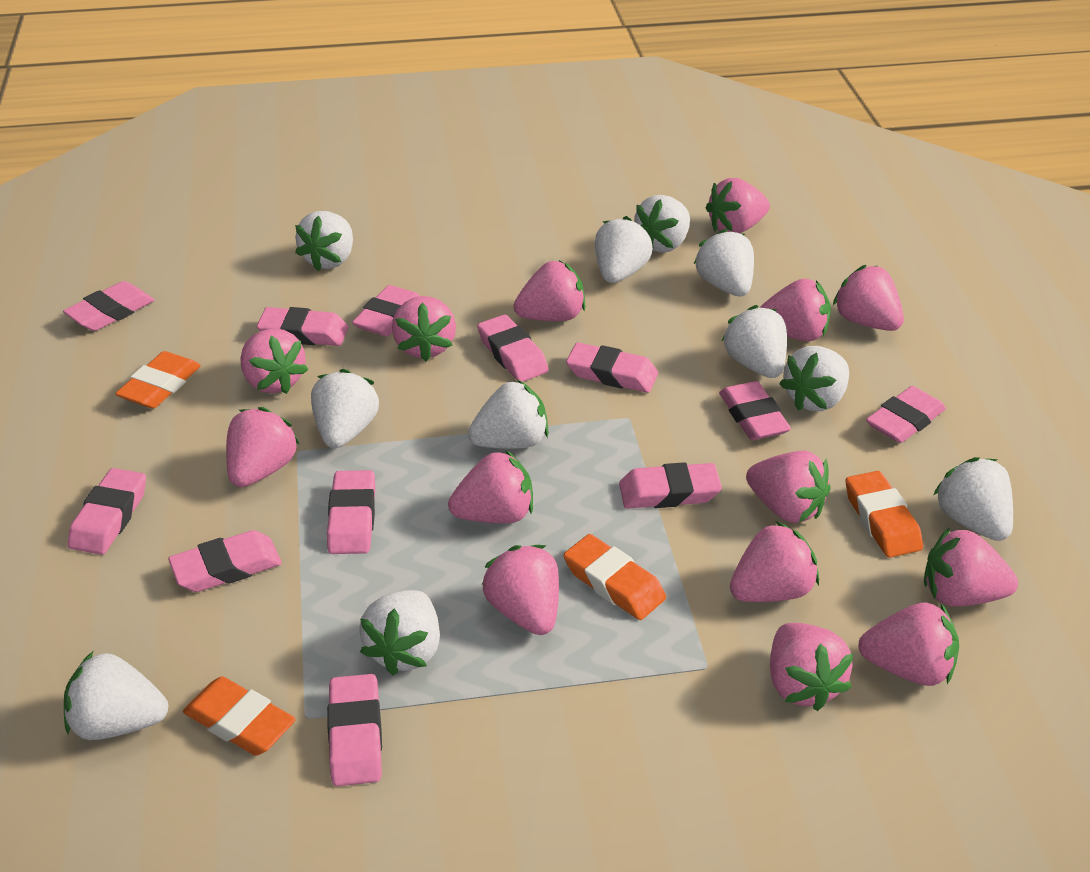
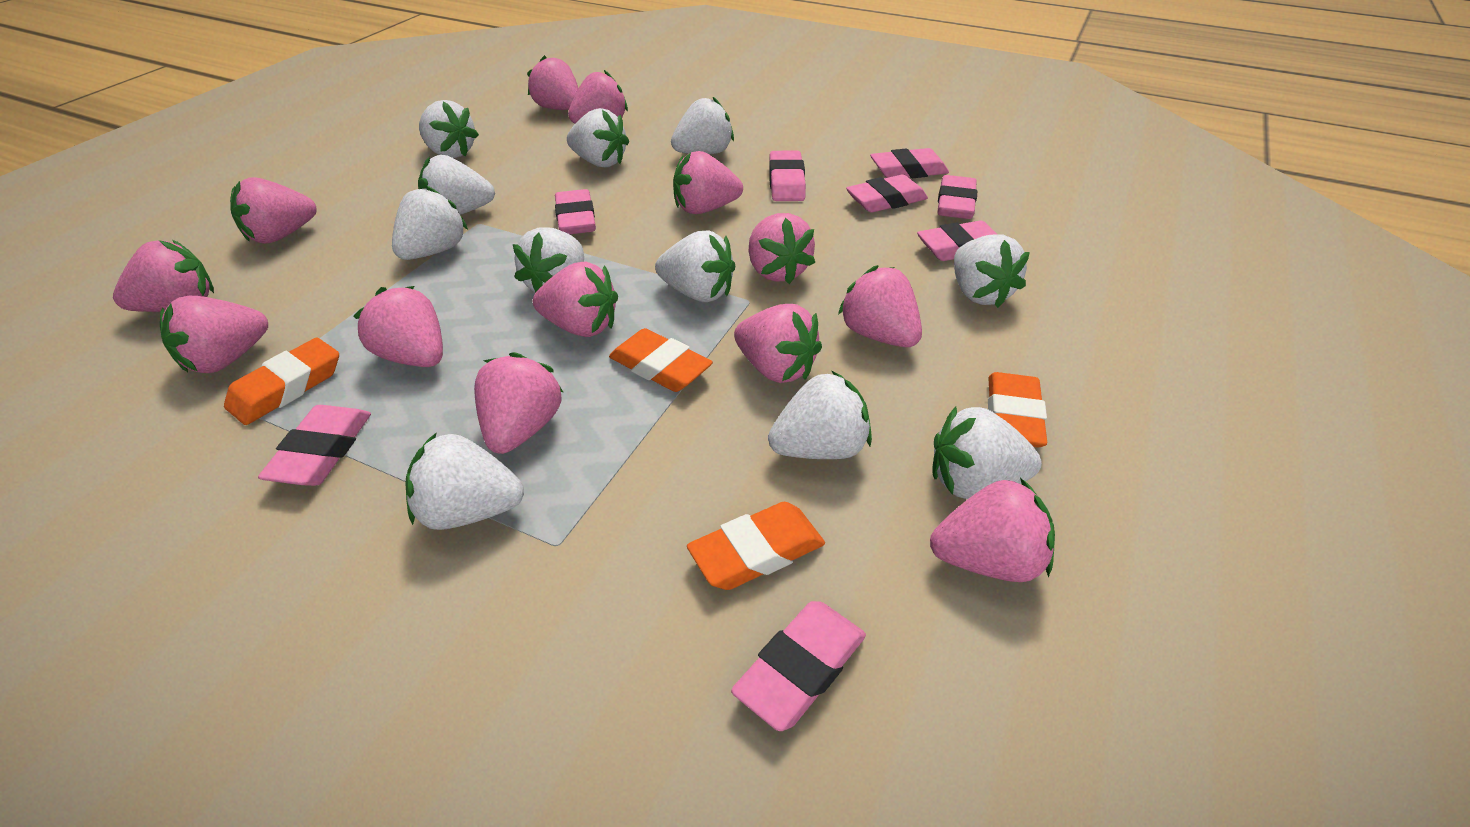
pink eraser: 12 -> 8
pink strawberry: 14 -> 13

